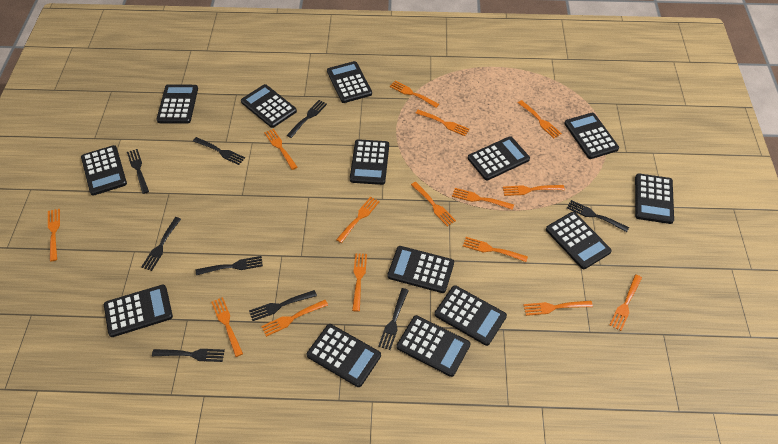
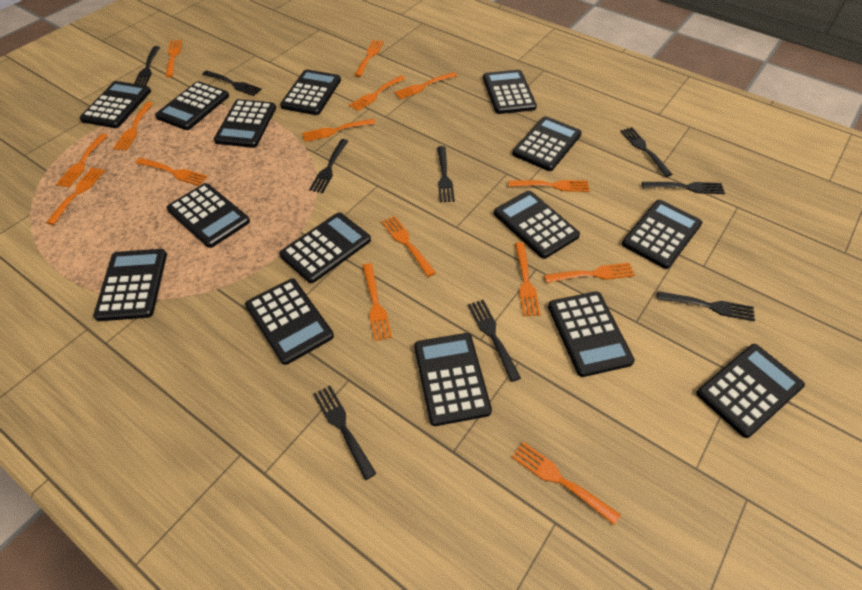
black calculator: 14 -> 15

